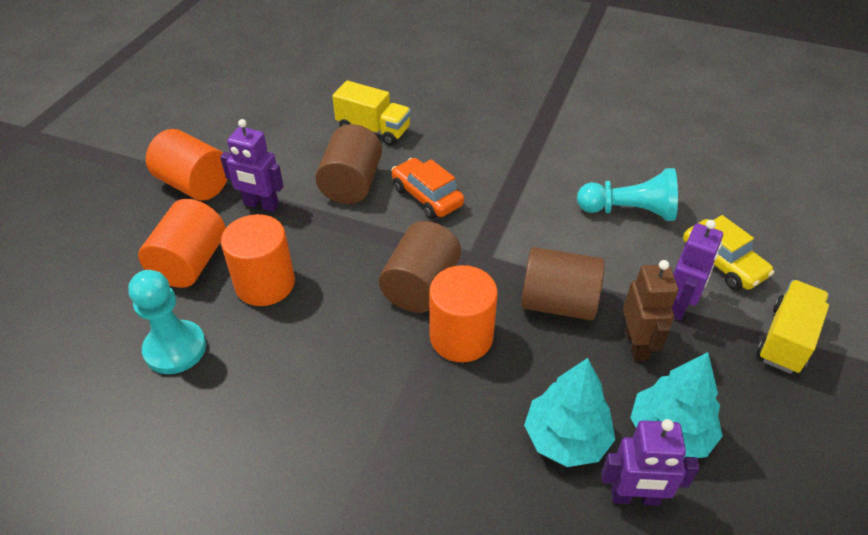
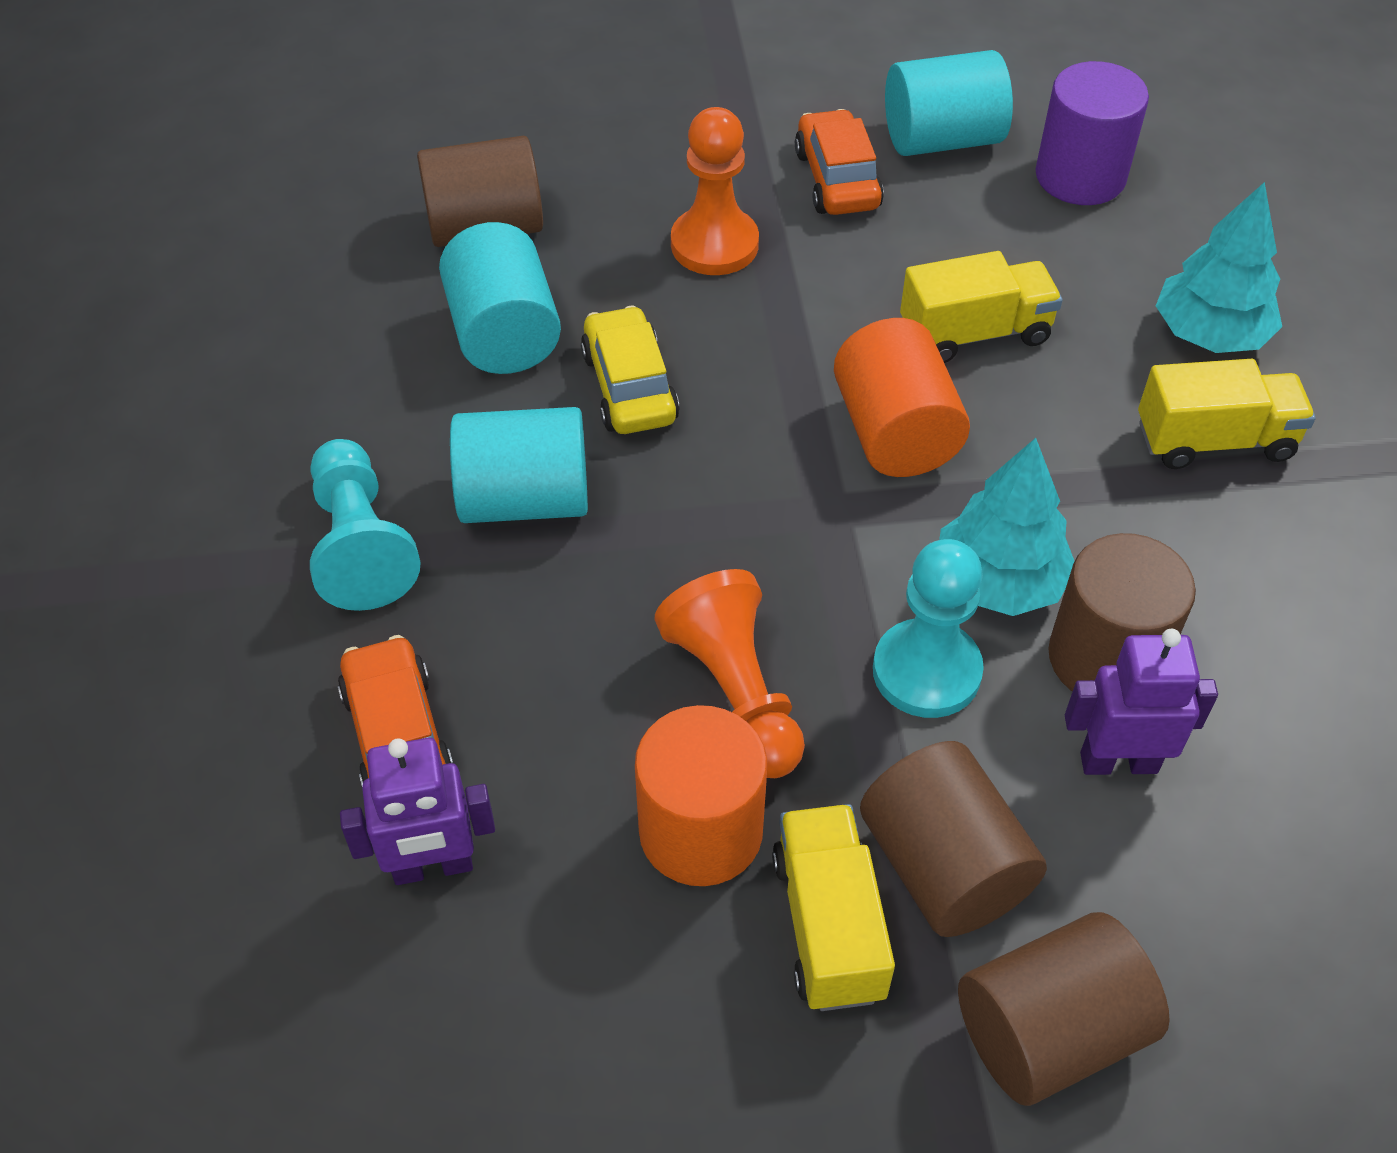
brown cylinder: 3 -> 4
brown robot: 1 -> 0
orange car: 1 -> 2
orange cylinder: 4 -> 2
orange pawn: 0 -> 2
purple cylinder: 0 -> 1
purple robot: 3 -> 2
turquoise cylinder: 0 -> 3
yellow truck: 2 -> 3

